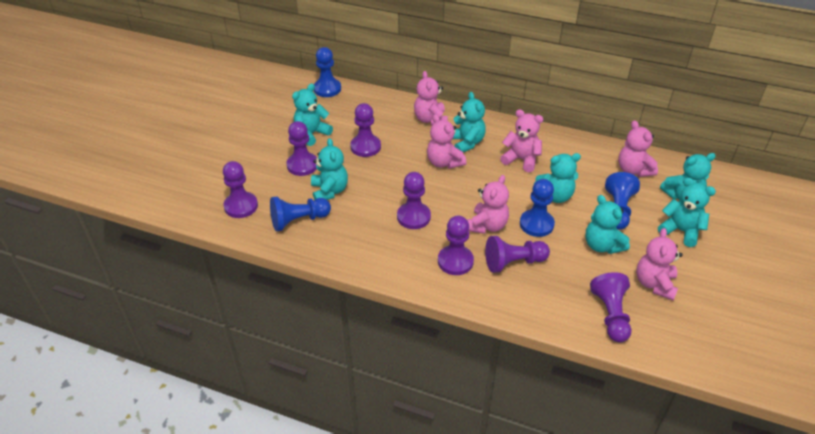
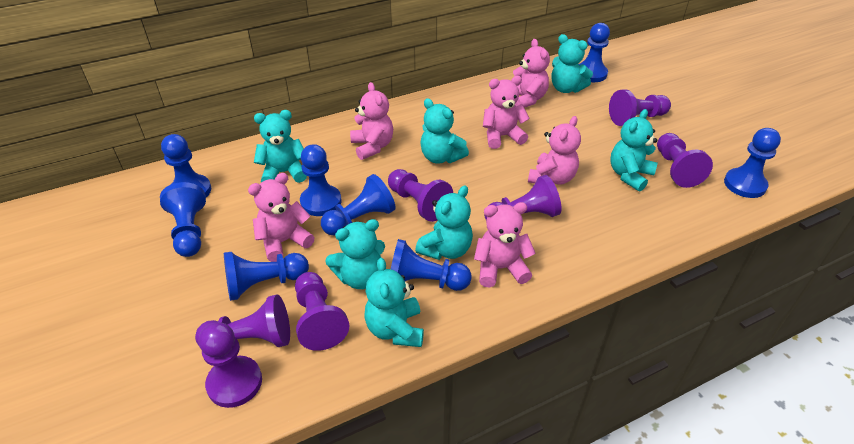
blue pawn: 4 -> 8

